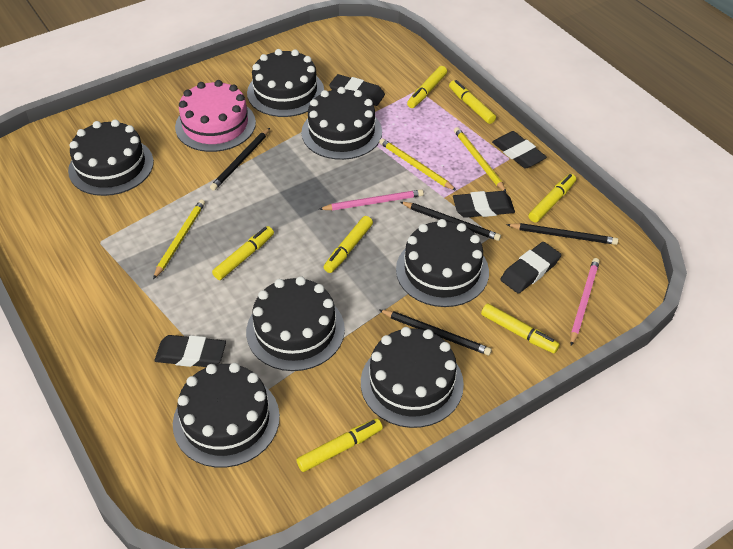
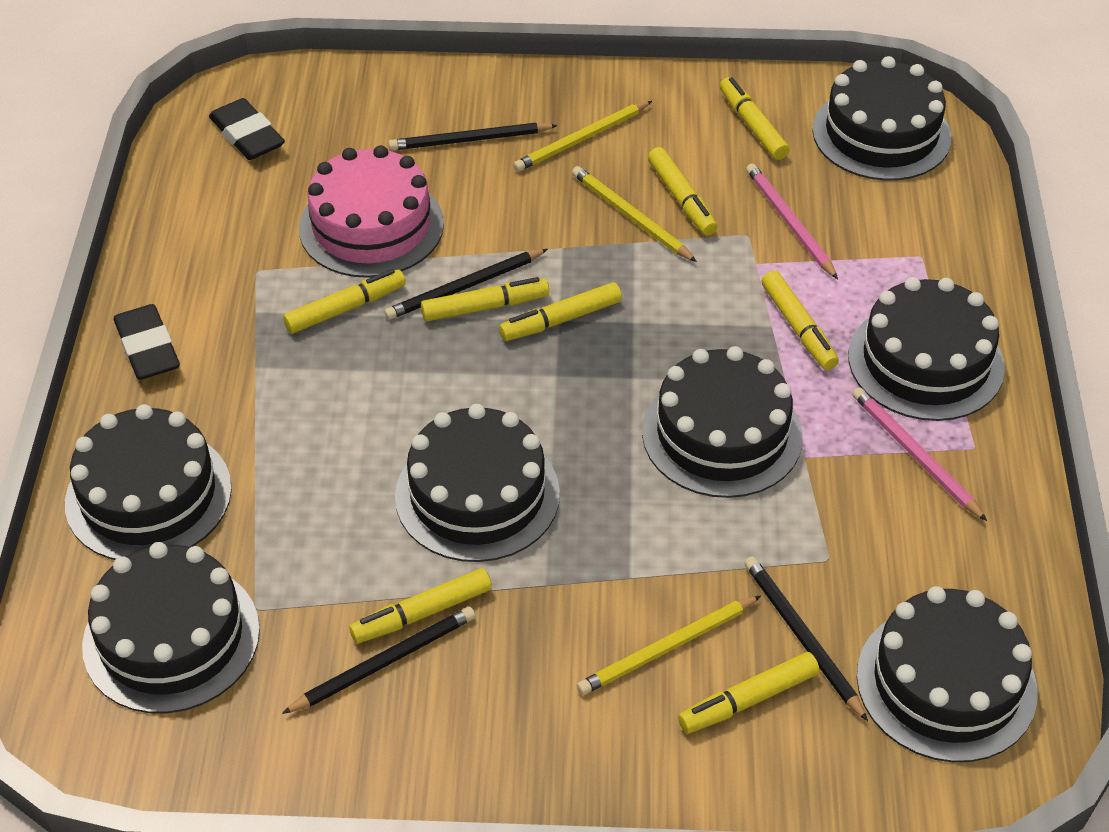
black eraser: 5 -> 2
yellow marker: 7 -> 8

